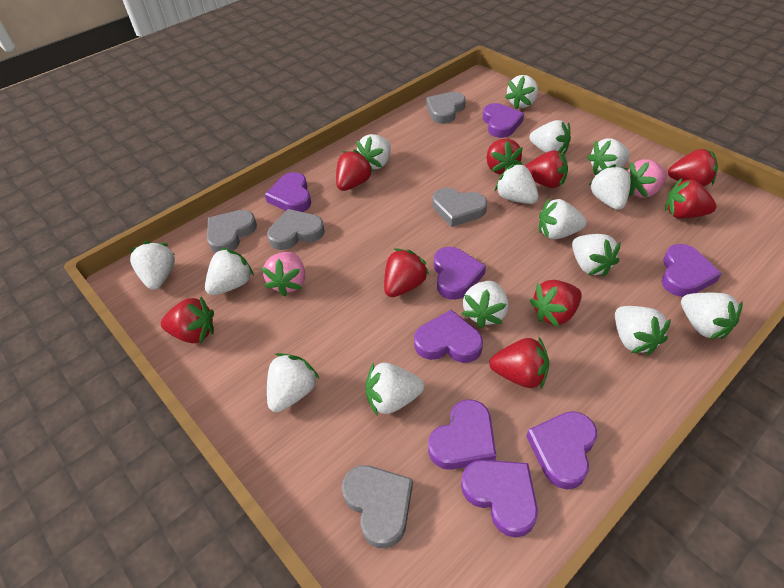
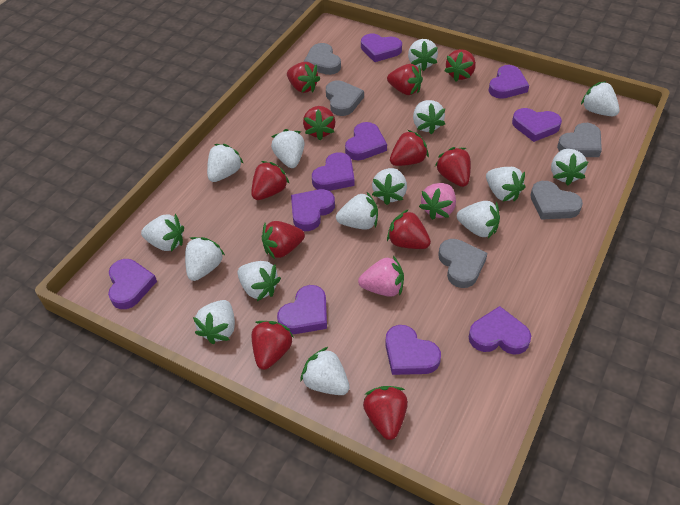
purple heart: 8 -> 10
red strawberry: 9 -> 11

